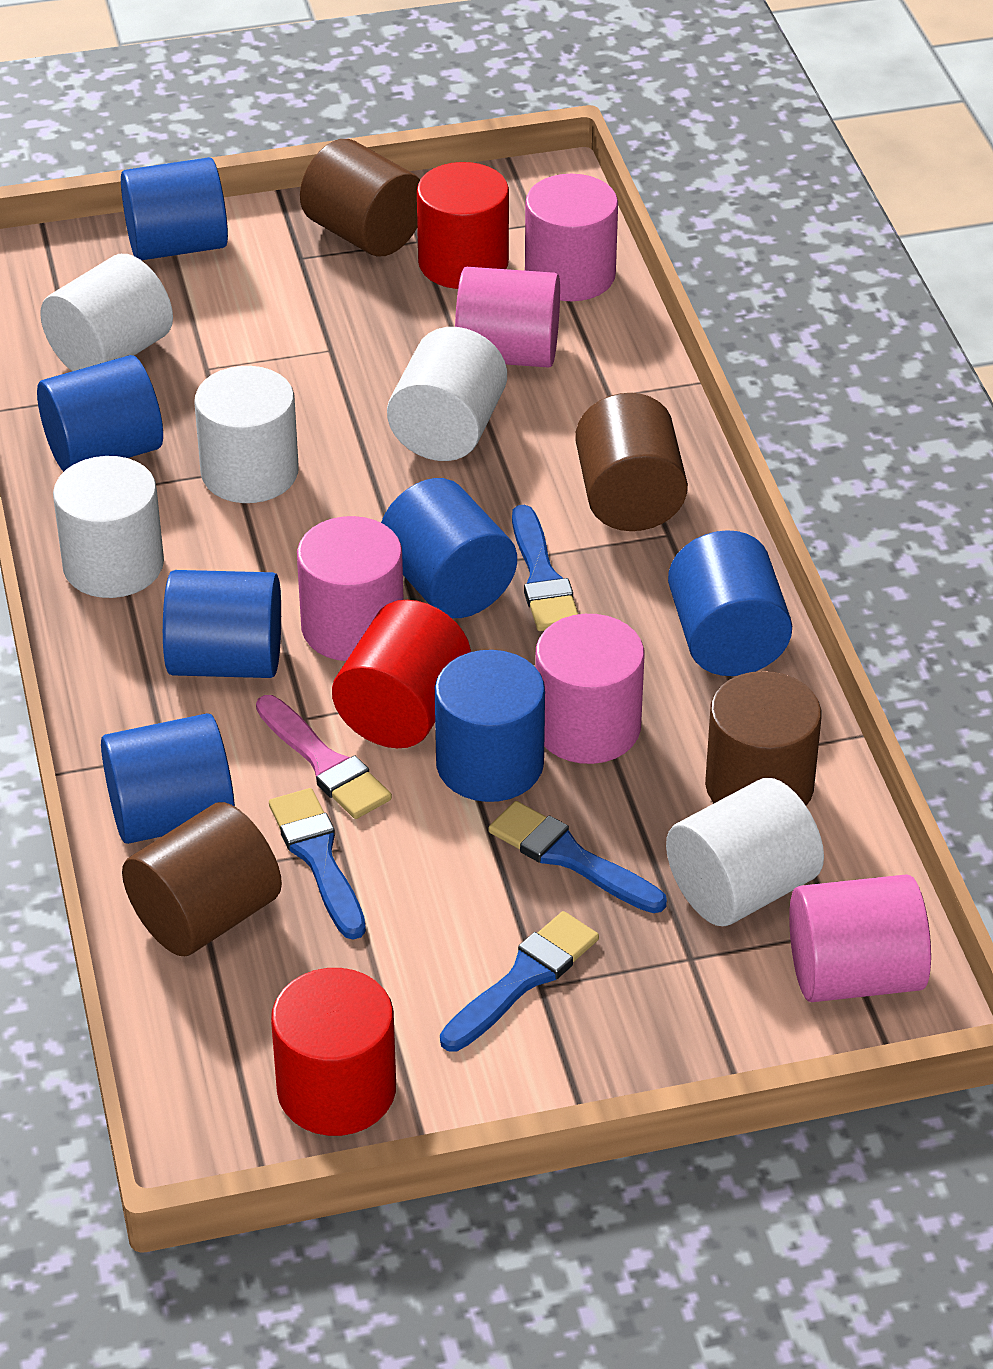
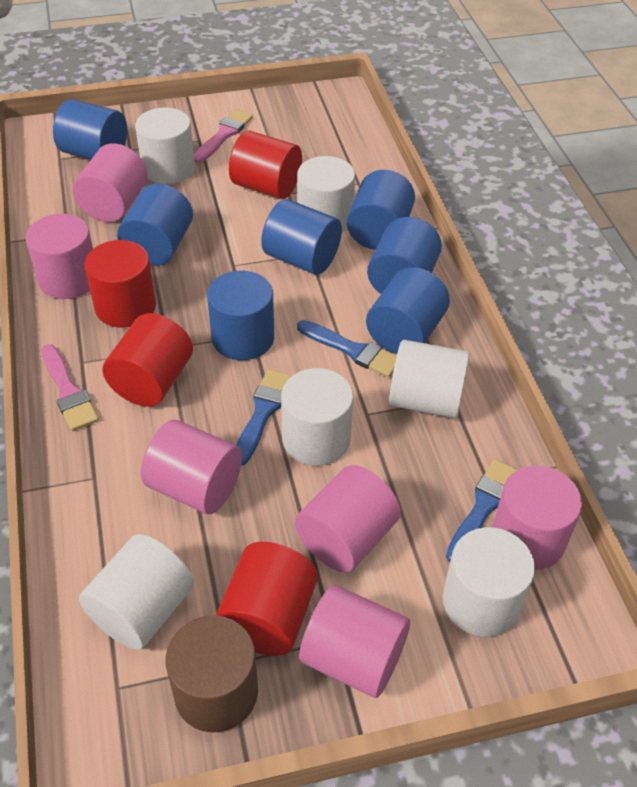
blue brush: 4 -> 3
brown cylinder: 4 -> 1
pink brush: 1 -> 2
pink cylinder: 5 -> 6
red cylinder: 3 -> 4
white cylinder: 5 -> 6

